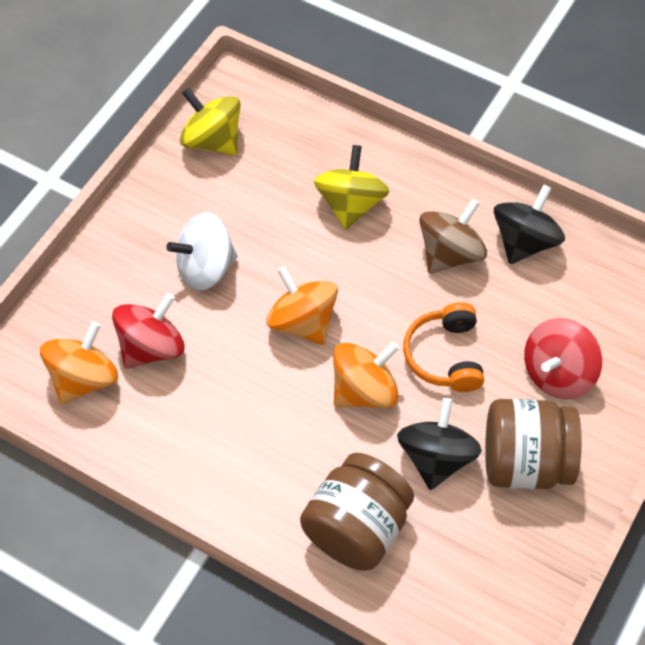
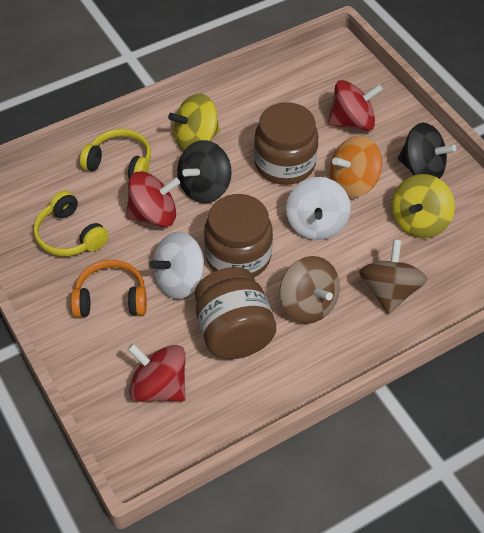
brown jar: 2 -> 3
brown spinning top: 1 -> 2
orange spinning top: 3 -> 1
red spinning top: 2 -> 3
white spinning top: 1 -> 2
yellow headphones: 0 -> 2

